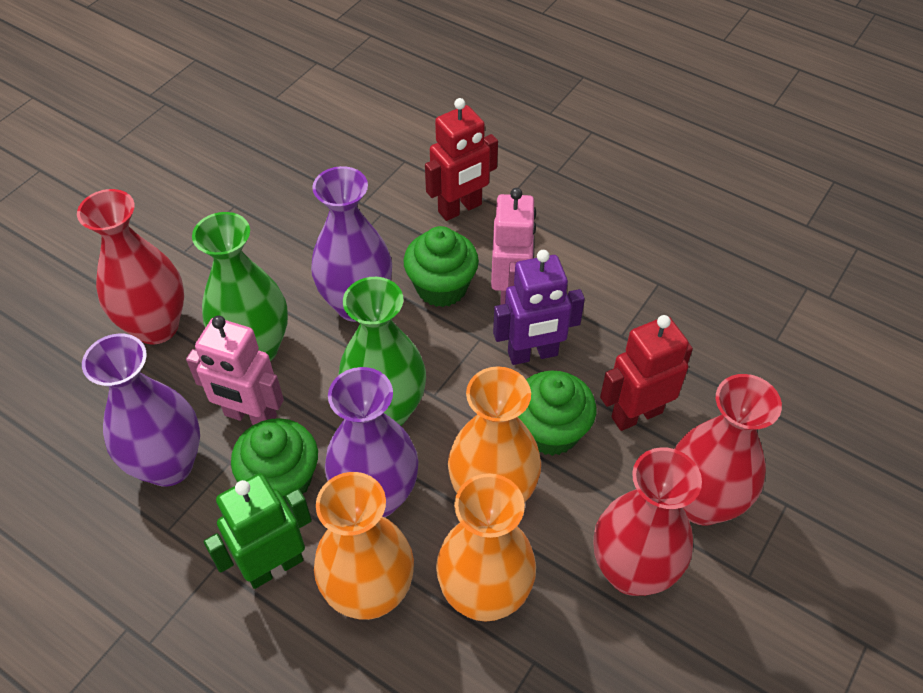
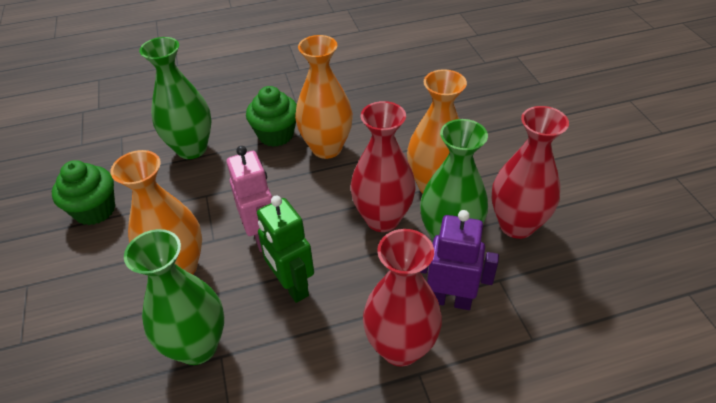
green cupcake: 3 -> 2
green vase: 2 -> 3
pink robot: 2 -> 1
purple vase: 3 -> 0
red robot: 2 -> 0

